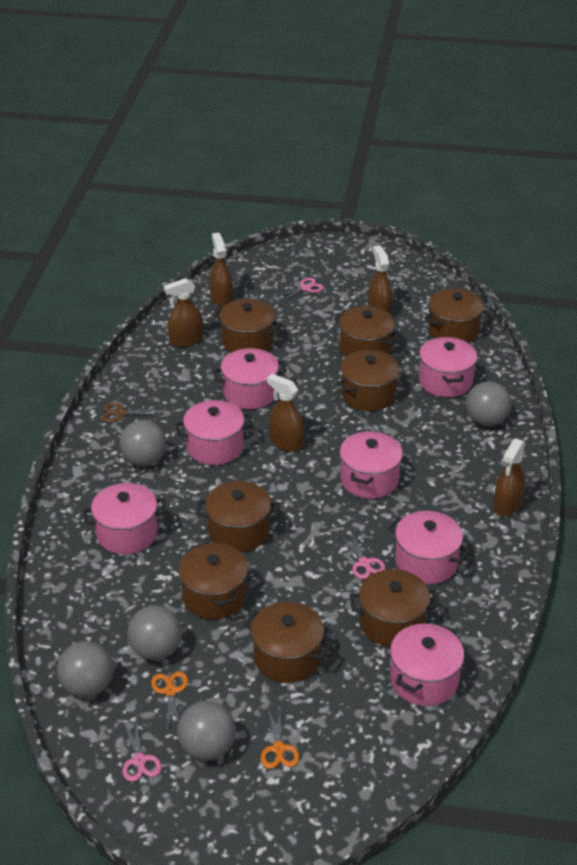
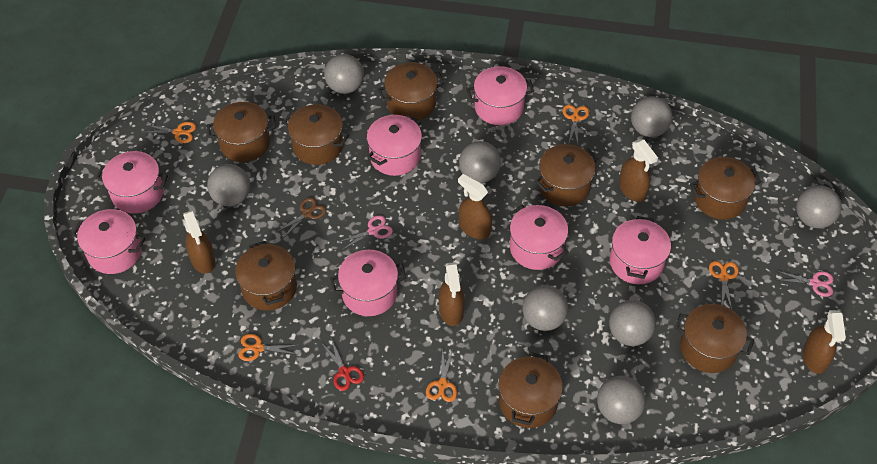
grey ball: 5 -> 8
orange scissors: 2 -> 5
pink scissors: 3 -> 2
red scissors: 0 -> 1

